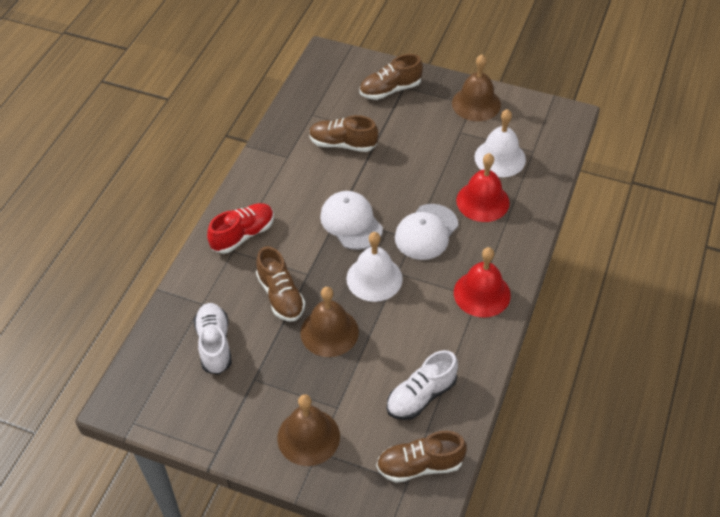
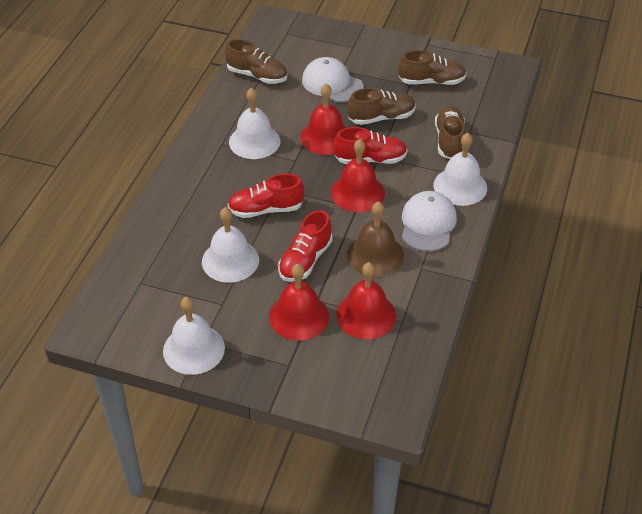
brown bell: 3 -> 1
red bell: 2 -> 4
red shoe: 1 -> 3
white bell: 2 -> 4
white shoe: 2 -> 0

